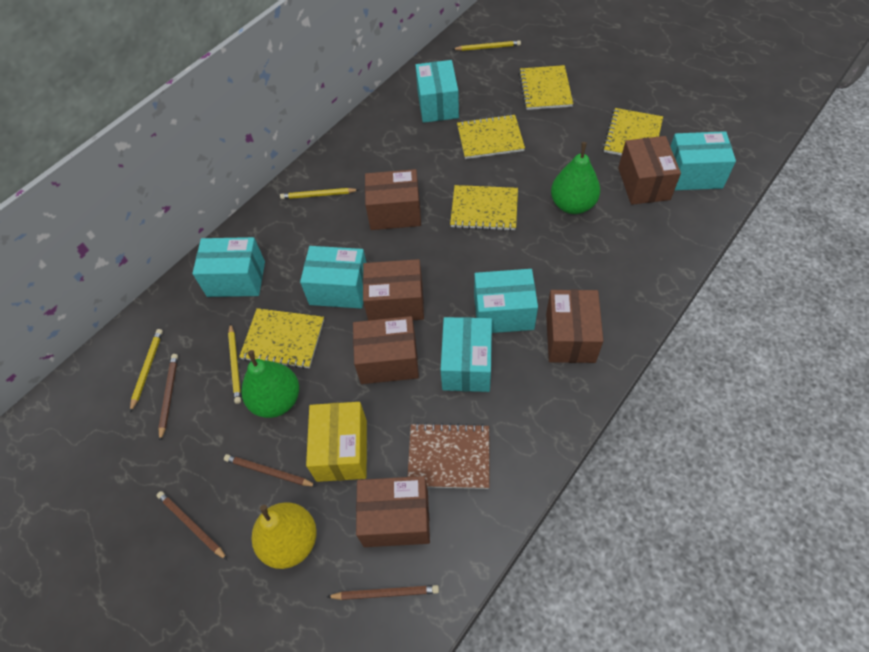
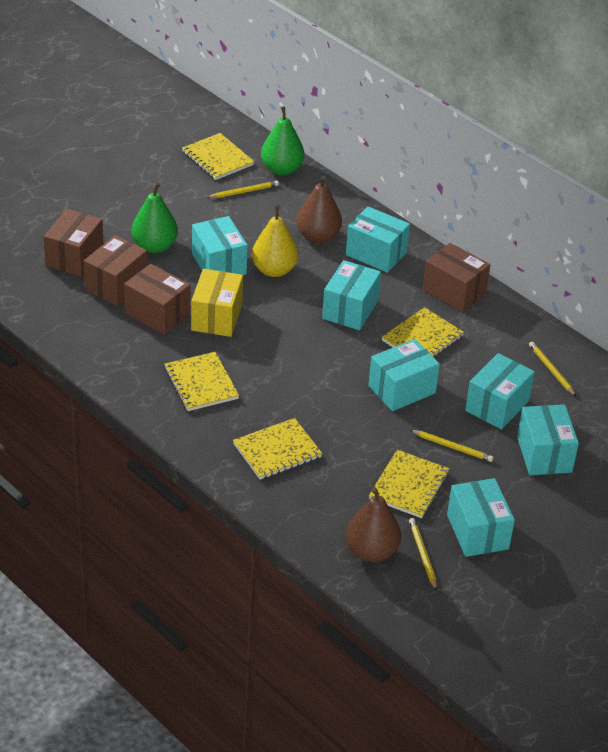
brown box: 6 -> 4
brown notebook: 1 -> 0
brown pear: 0 -> 2
brown pencil: 4 -> 0
turquoise box: 6 -> 7

